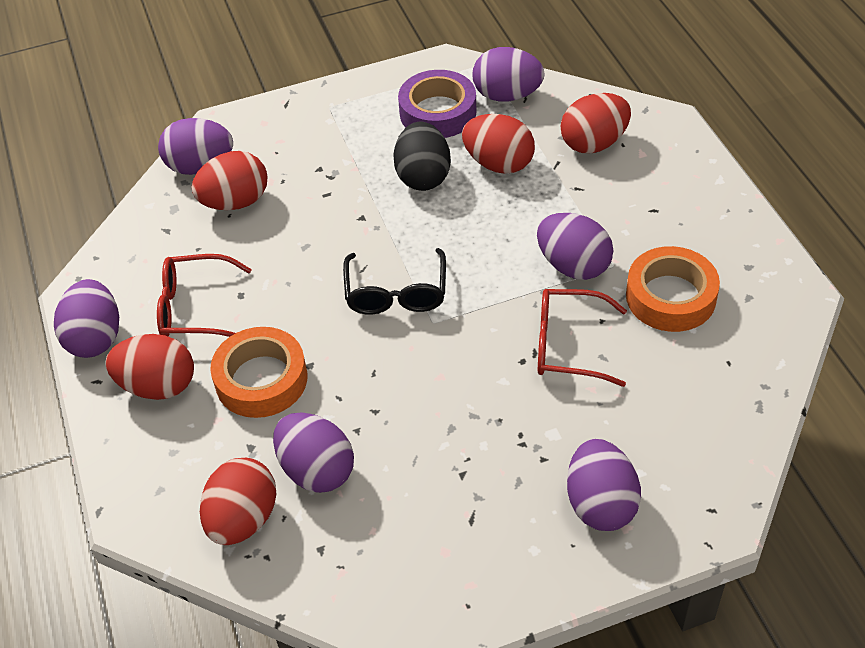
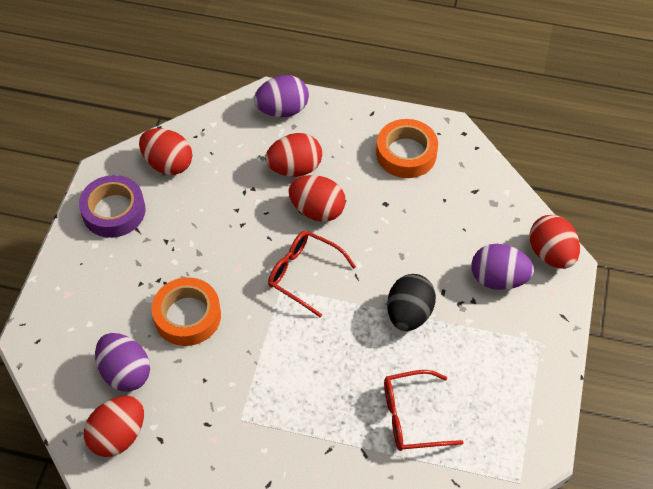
black glasses: 1 -> 0
purple egg: 6 -> 3

